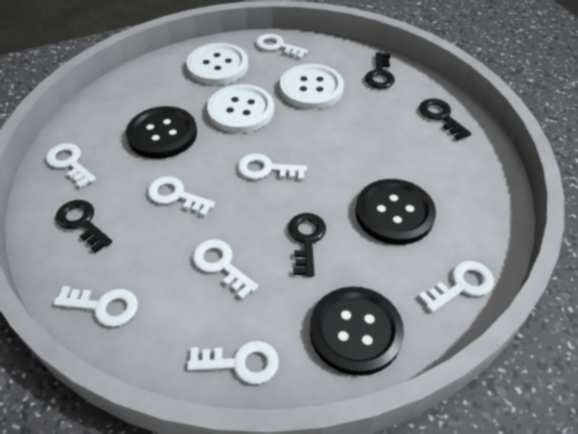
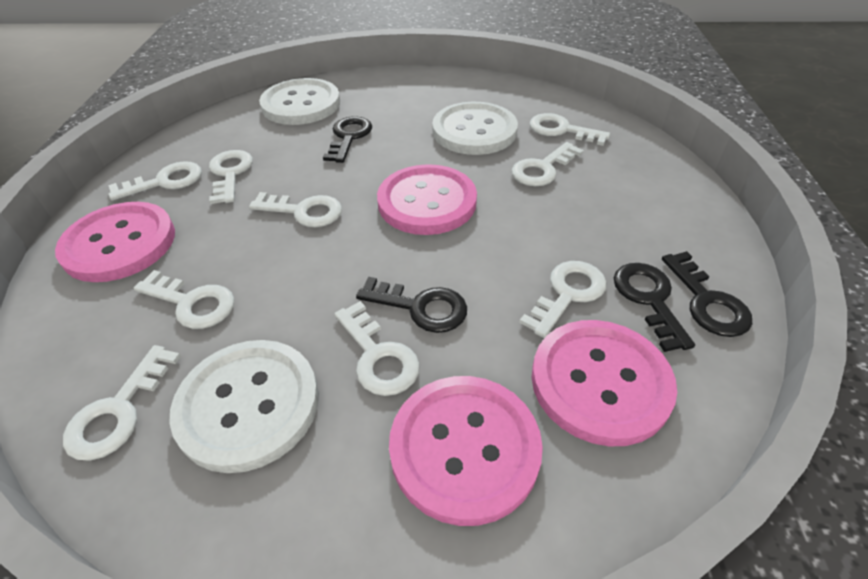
black button: 3 -> 0
pink button: 0 -> 4
white key: 8 -> 9

